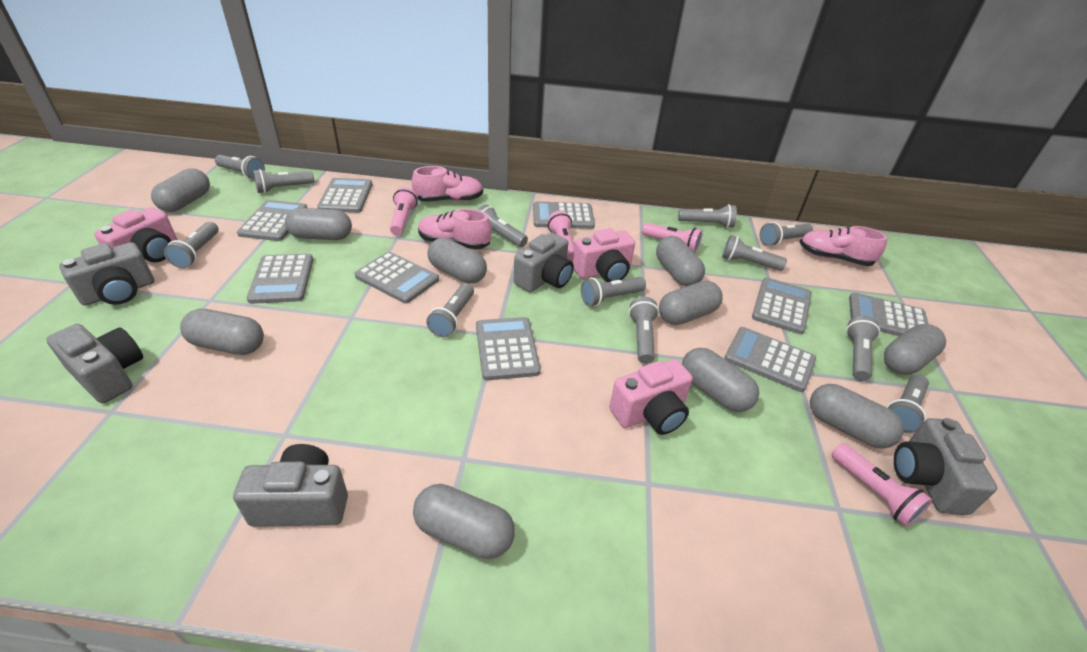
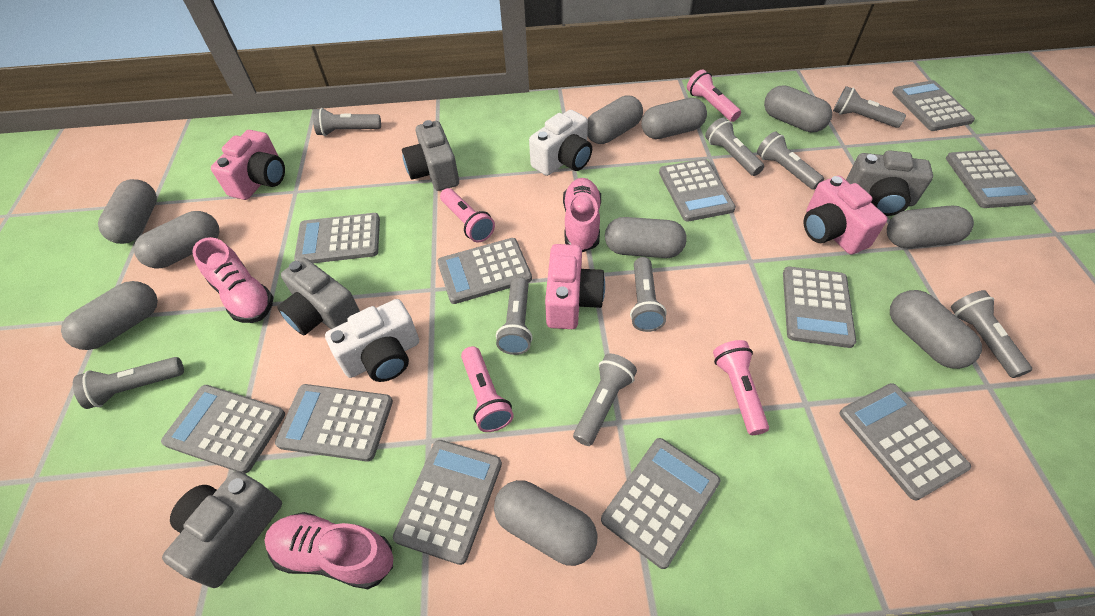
grey calculator: 9 -> 11
grey camera: 5 -> 4
grey flashlight: 12 -> 9
white camera: 0 -> 2

